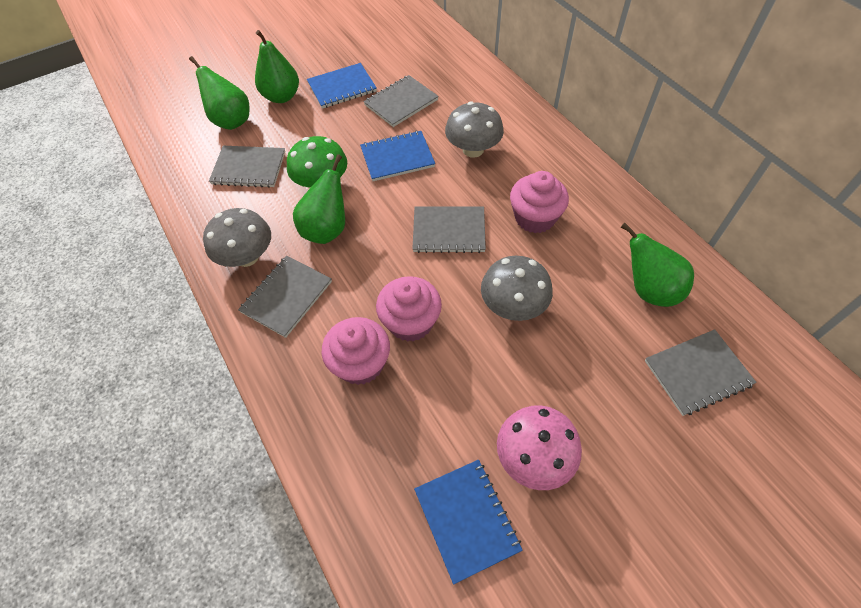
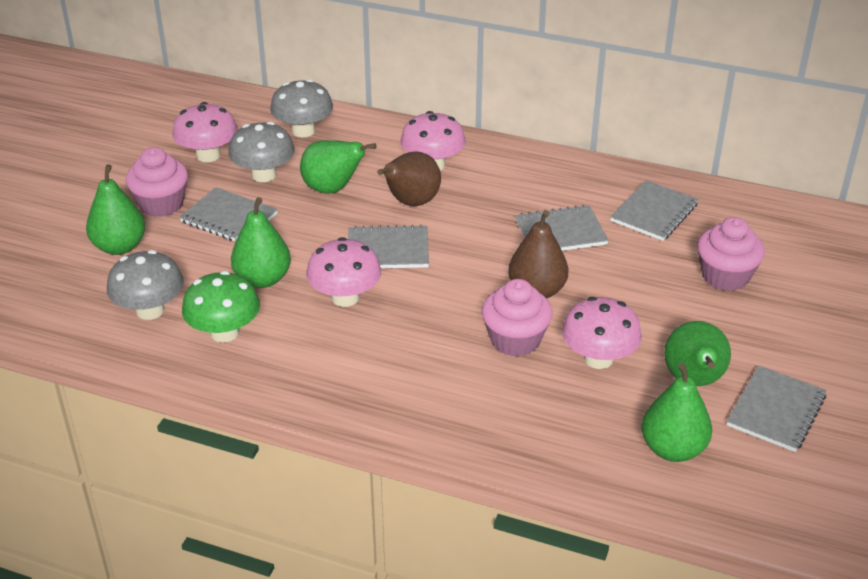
blue notebook: 3 -> 0
brown pear: 0 -> 2
green pear: 4 -> 5
pink mushroom: 1 -> 4

